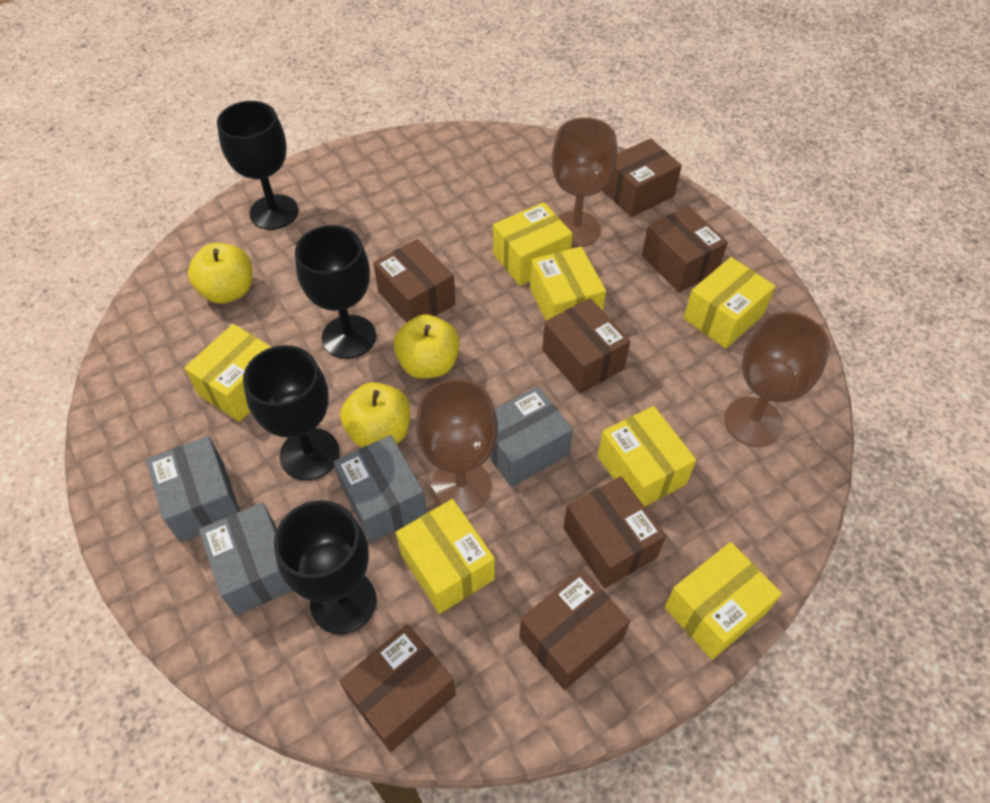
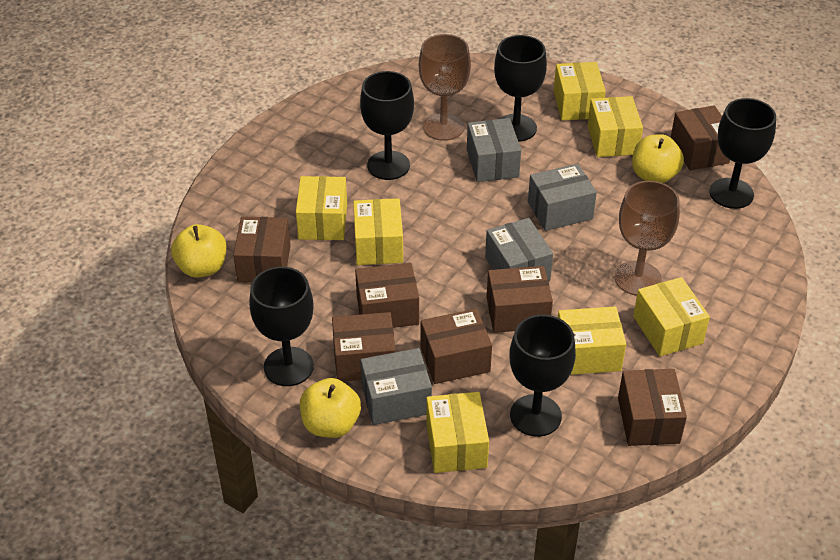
black goblet: 4 -> 5
brown goblet: 3 -> 2

